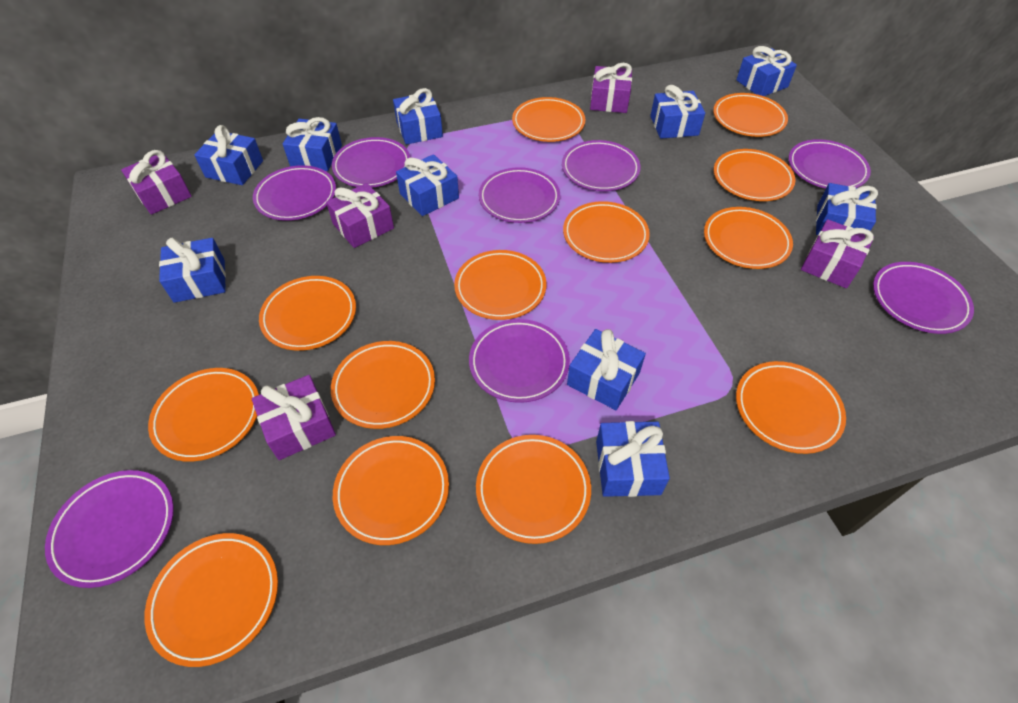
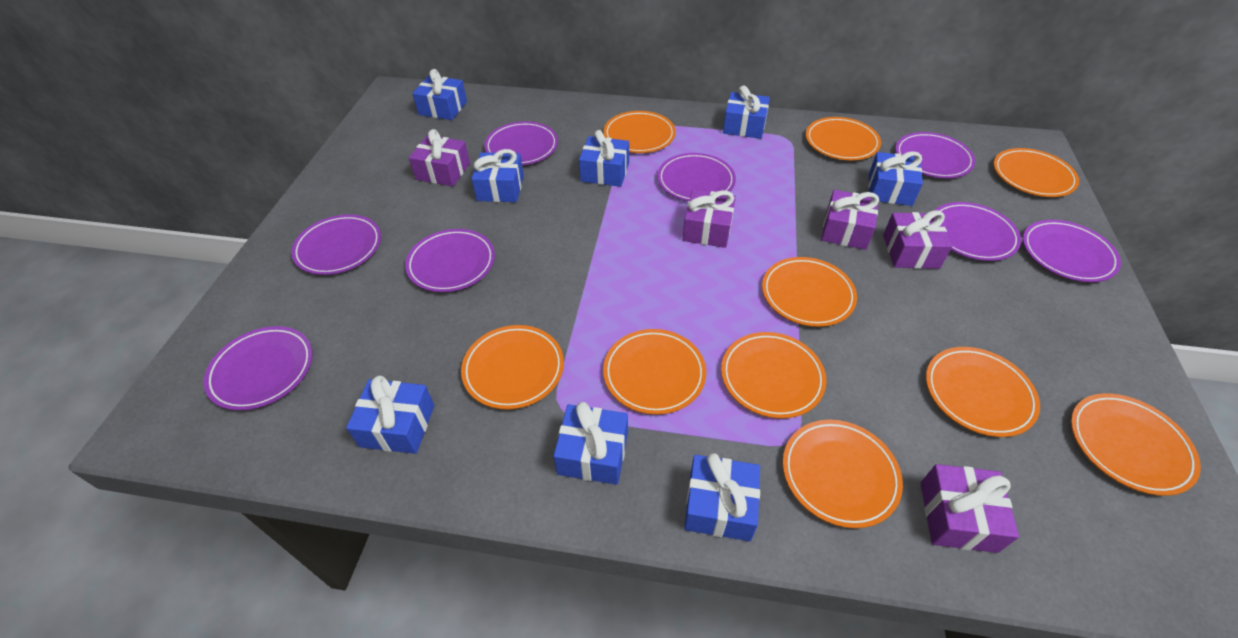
blue gift: 10 -> 8
orange plate: 13 -> 10

